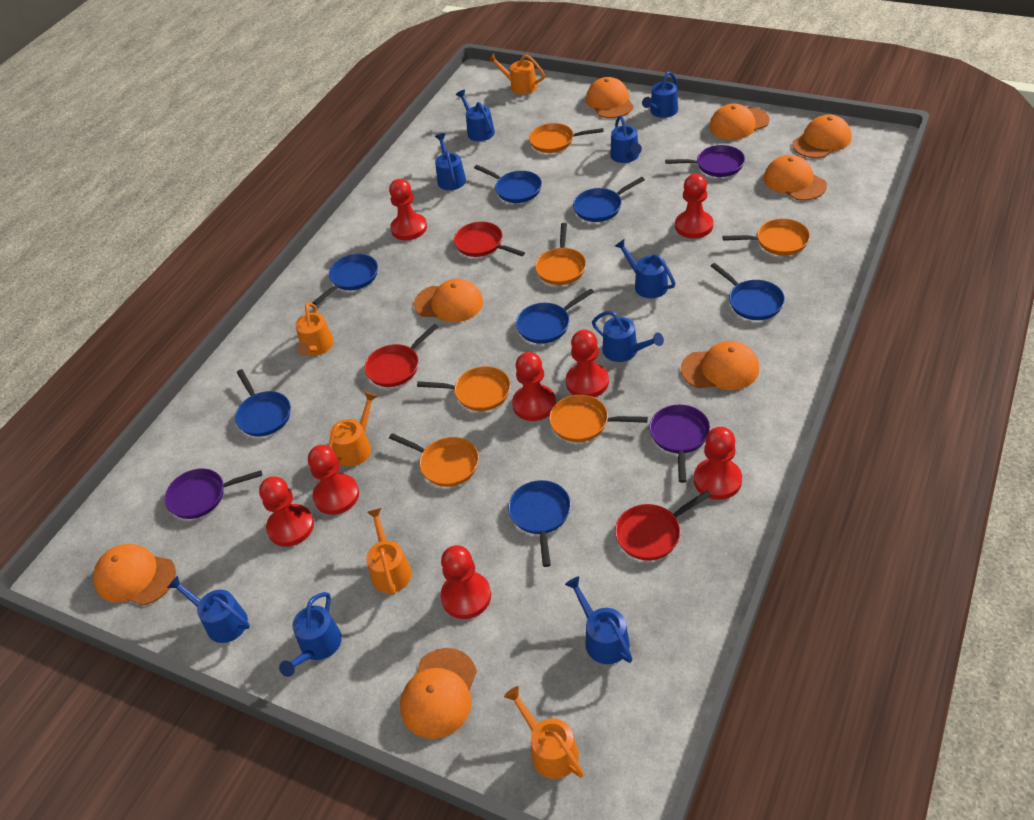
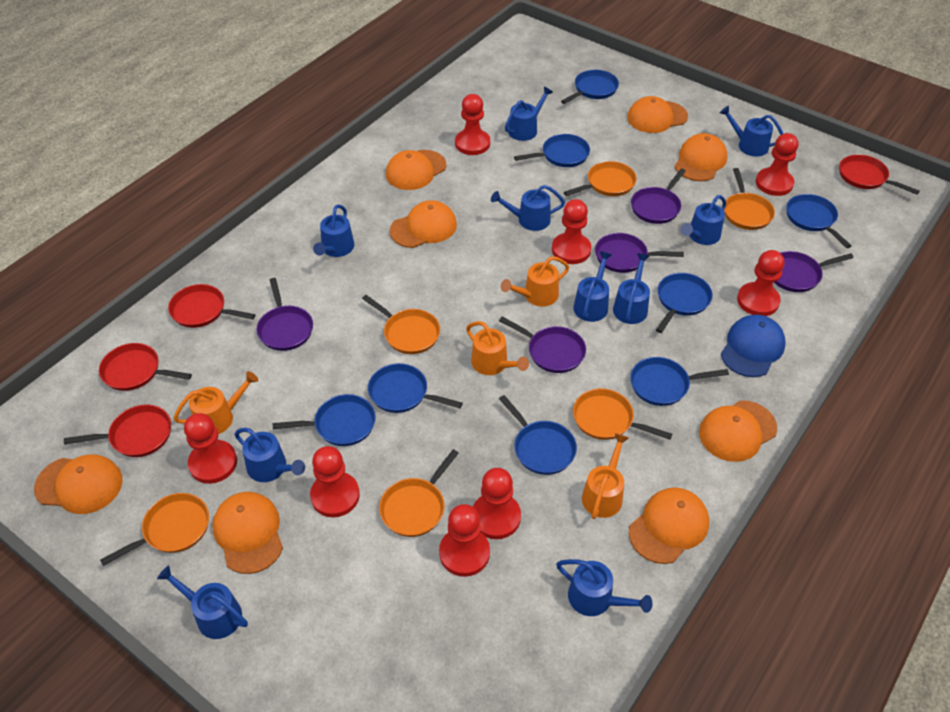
blue cap: 0 -> 1
blue pan: 7 -> 8
blue watering can: 9 -> 10
orange watering can: 5 -> 4
purple pan: 3 -> 5
red pan: 3 -> 4

